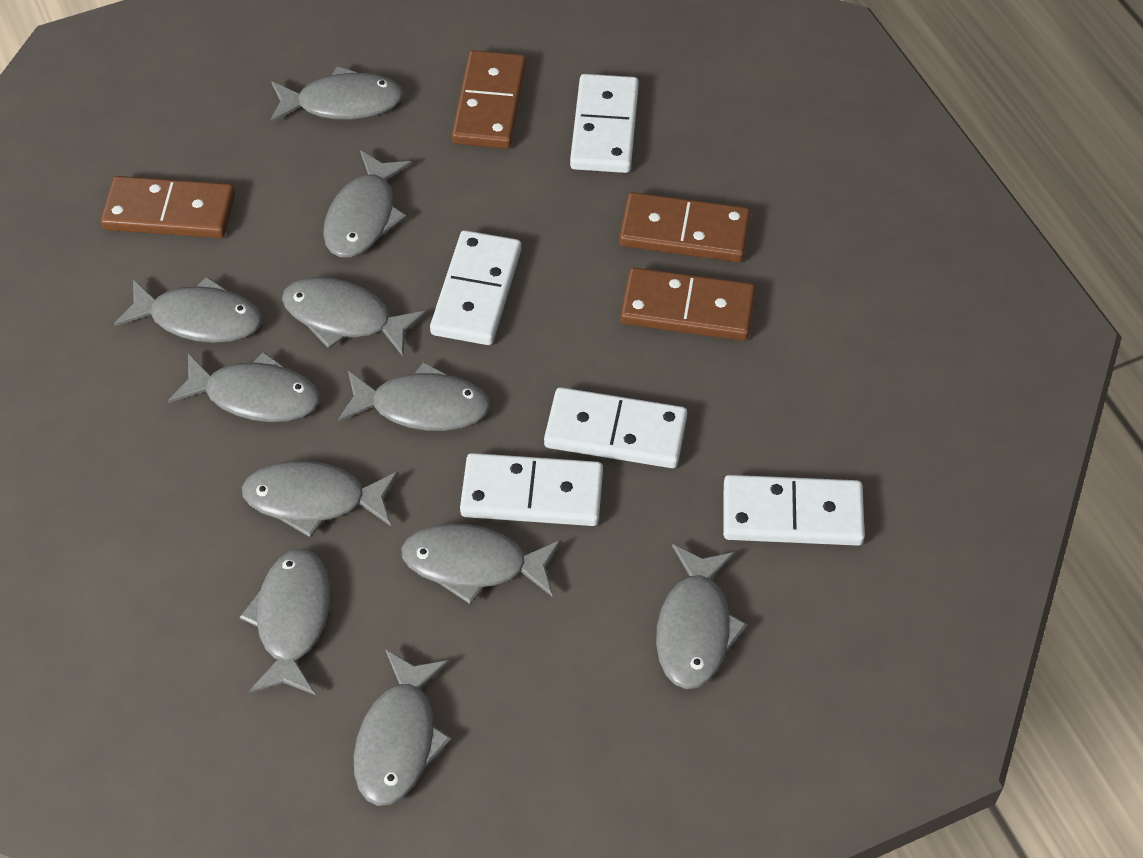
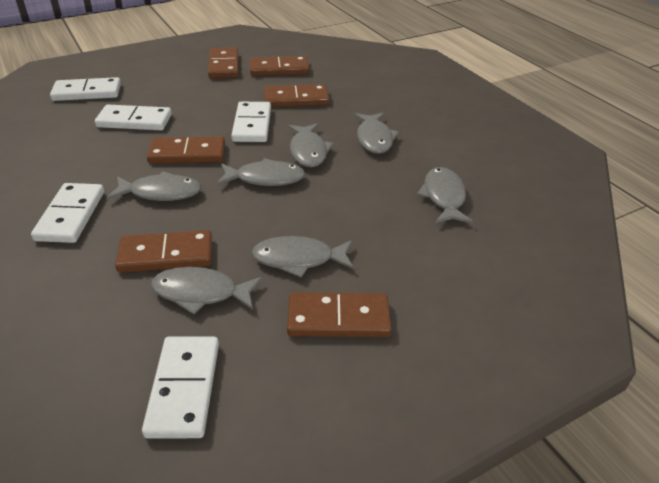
brown domino: 4 -> 6
grey fish: 11 -> 7

